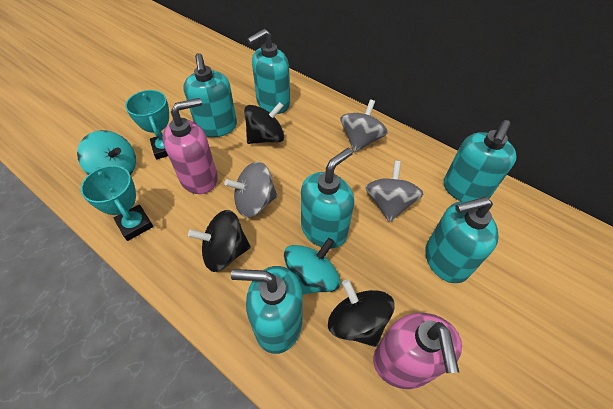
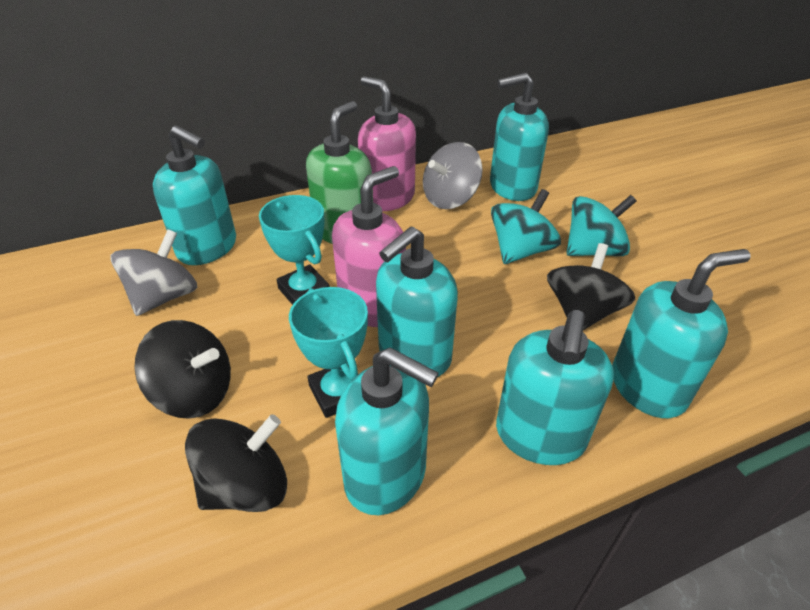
green soap dispenser: 0 -> 1
grey spinning top: 3 -> 2

